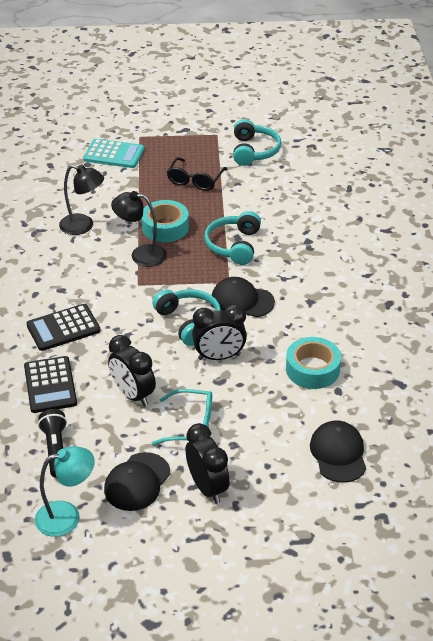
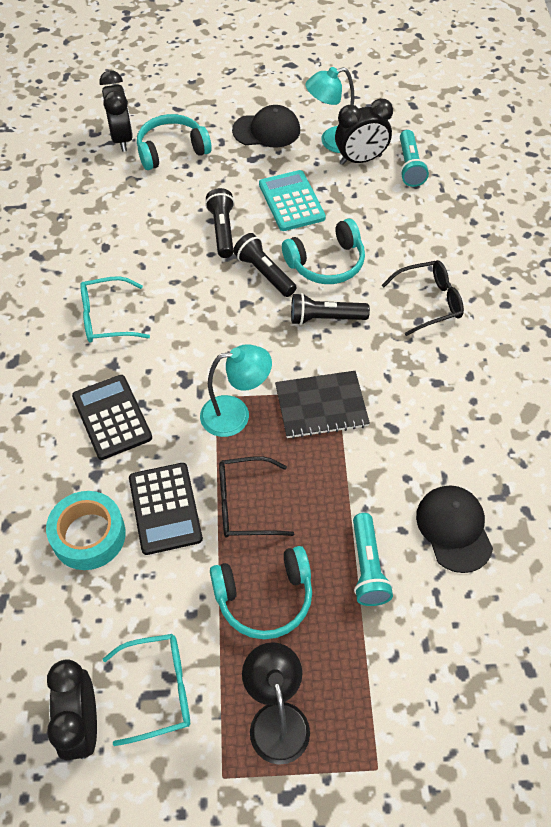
black cap: 3 -> 2
black flashlight: 1 -> 3
black glasses: 1 -> 2
black lamp: 2 -> 1
black notebook: 0 -> 1
turquoise flashlight: 0 -> 2
turquoise glasses: 1 -> 2
turquoise lamp: 1 -> 2
turquoise tape: 2 -> 1

